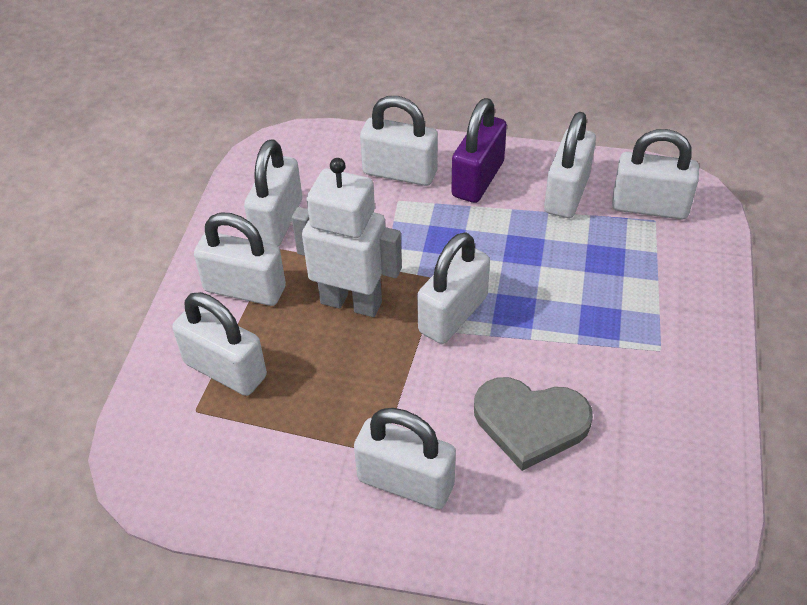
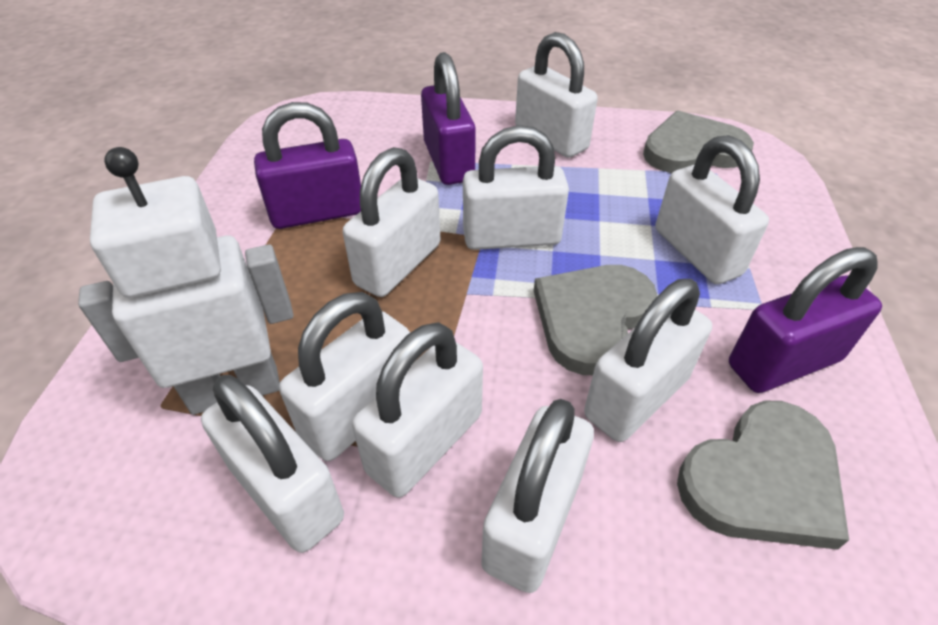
grey heart: 1 -> 3
purple padlock: 1 -> 3
white padlock: 8 -> 9

